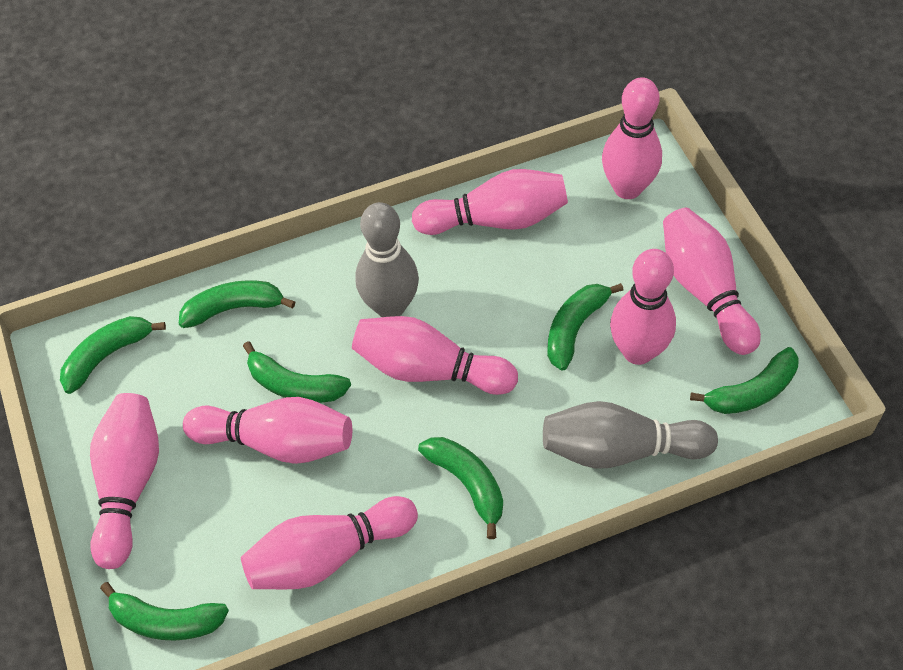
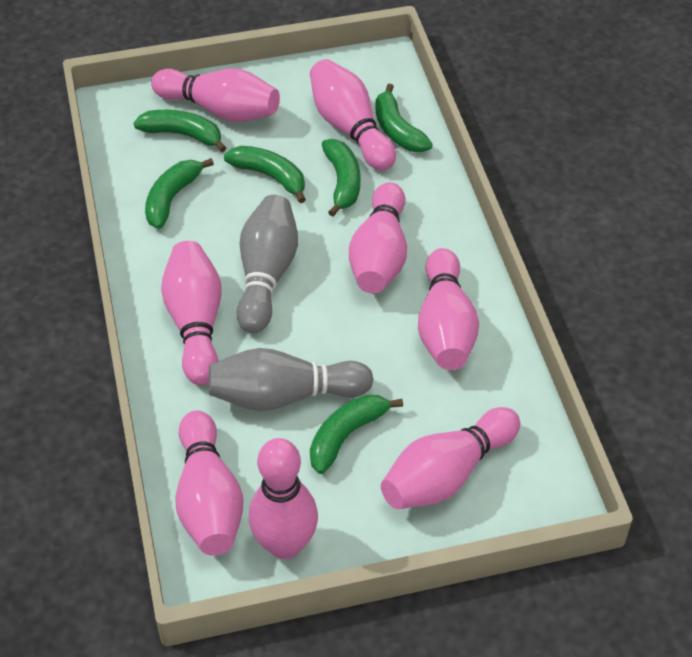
green banana: 7 -> 6

